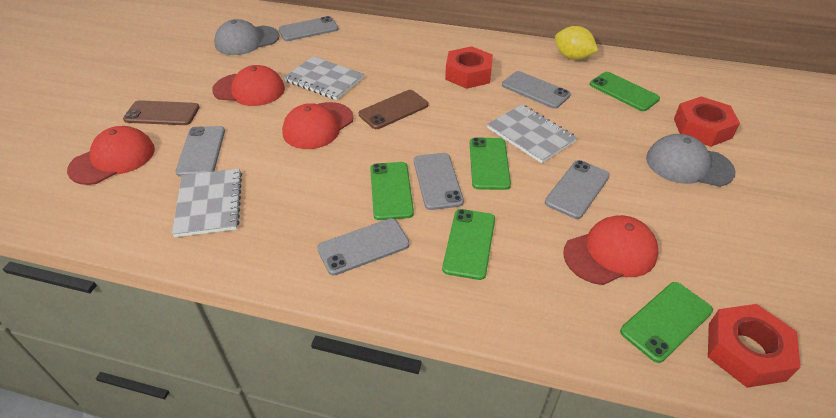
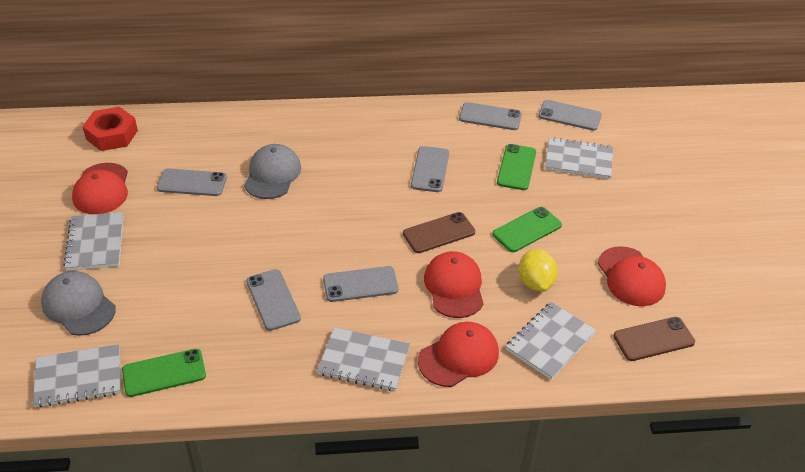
green phone: 5 -> 3
grey notebook: 3 -> 5
red nut: 3 -> 1

